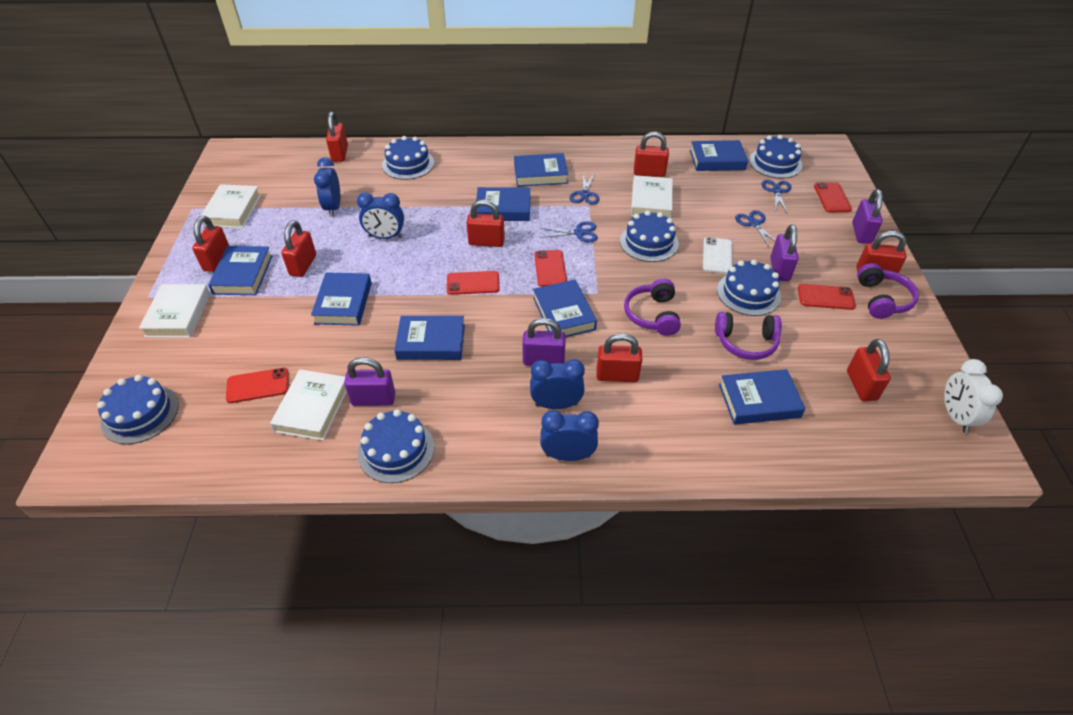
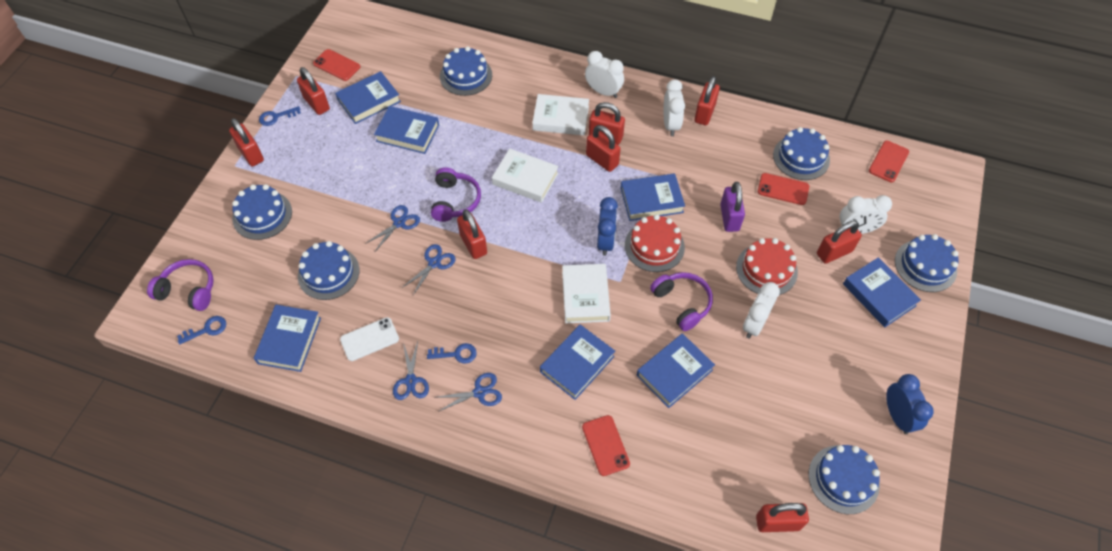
blue book: 8 -> 7
blue clock: 4 -> 2
blue key: 0 -> 3
purple padlock: 4 -> 1
red cake: 0 -> 2
red phone: 5 -> 4
white book: 4 -> 3
white clock: 1 -> 4

